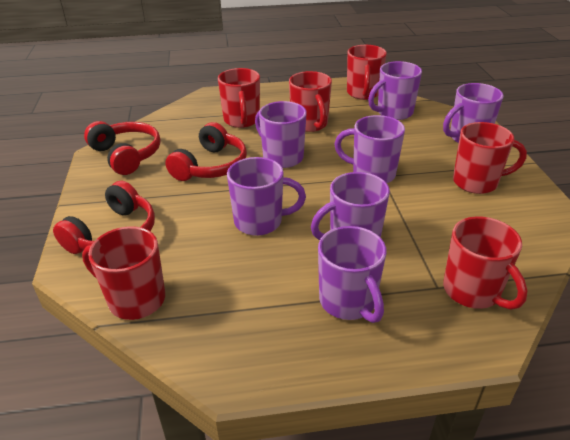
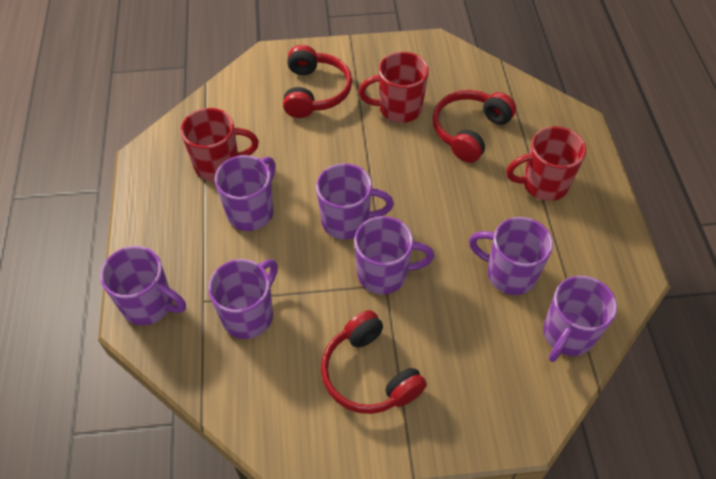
red mug: 6 -> 3

